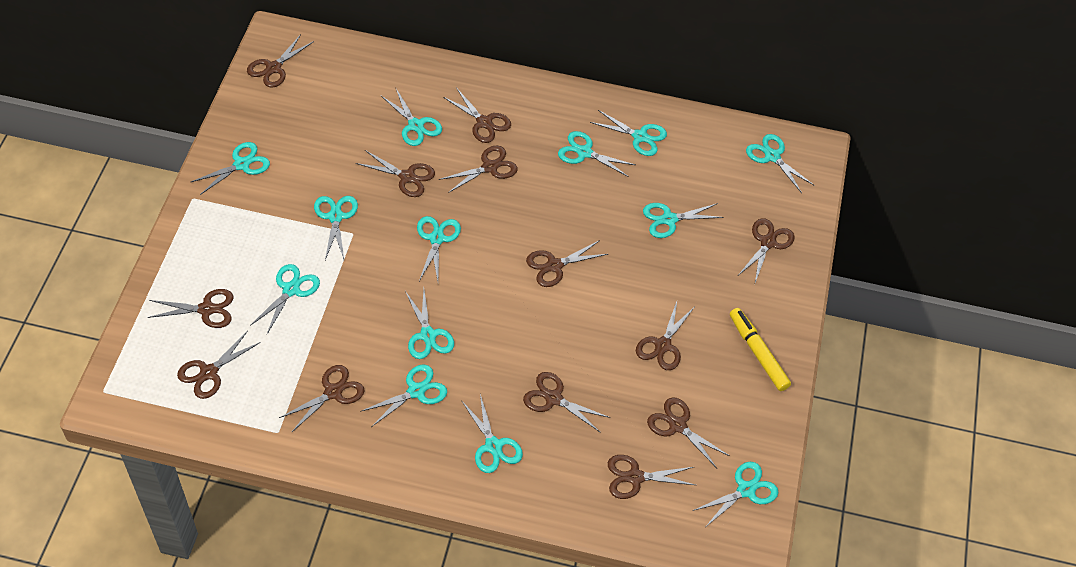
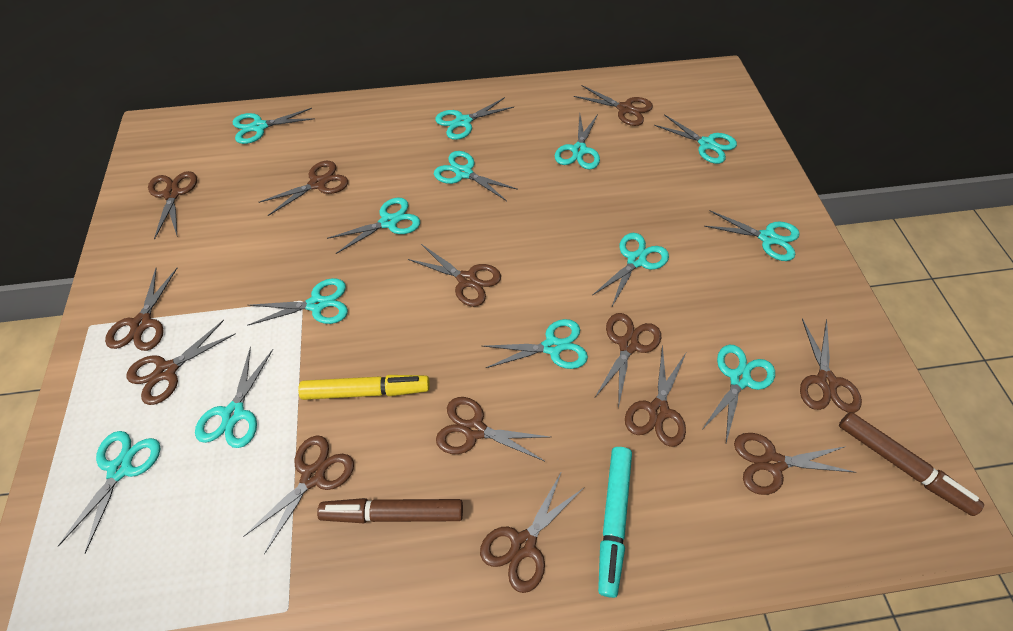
brown marker: 0 -> 2
turquoise marker: 0 -> 1

